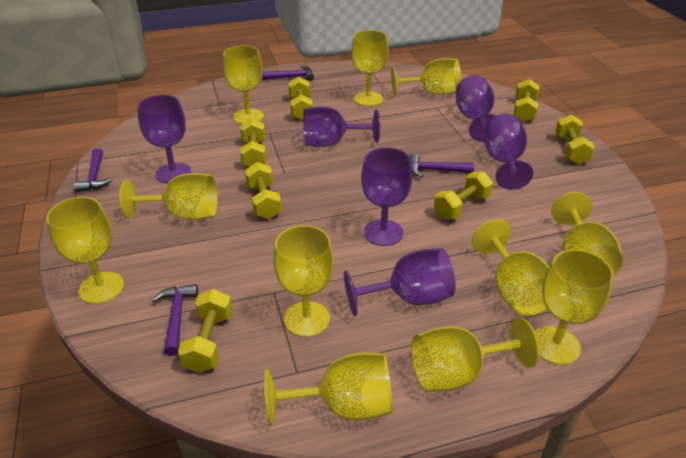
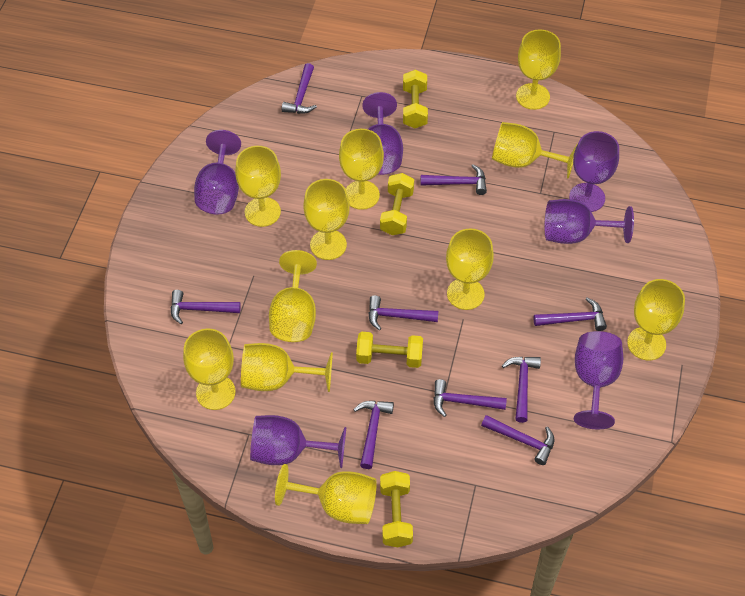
purple hammer: 4 -> 9
yellow dumbbell: 7 -> 4

